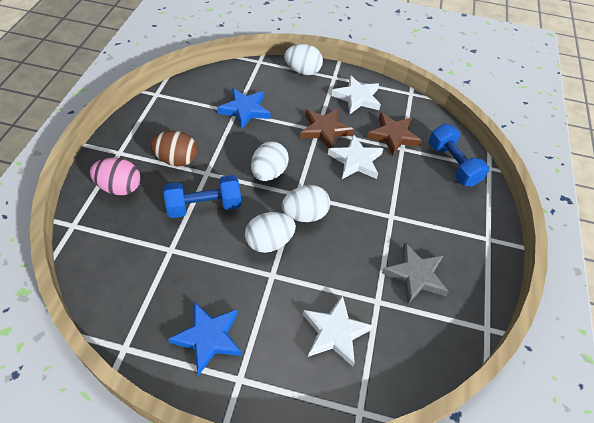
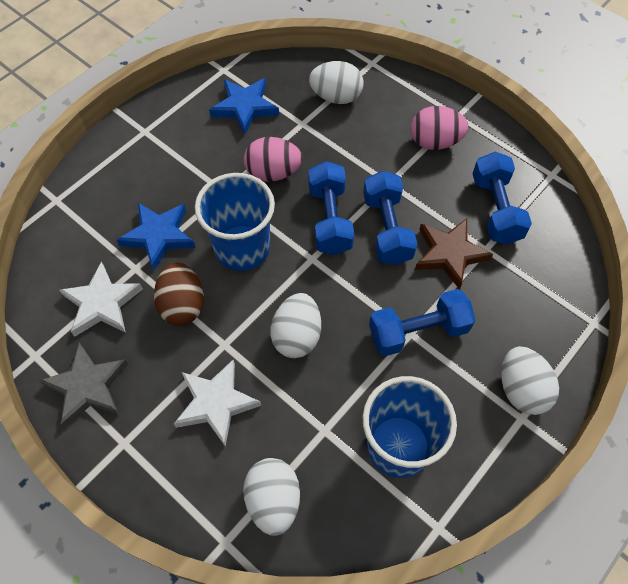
blue cup: 0 -> 2
blue dumbbell: 2 -> 4
brown star: 2 -> 1
pink egg: 1 -> 2
white star: 3 -> 2

